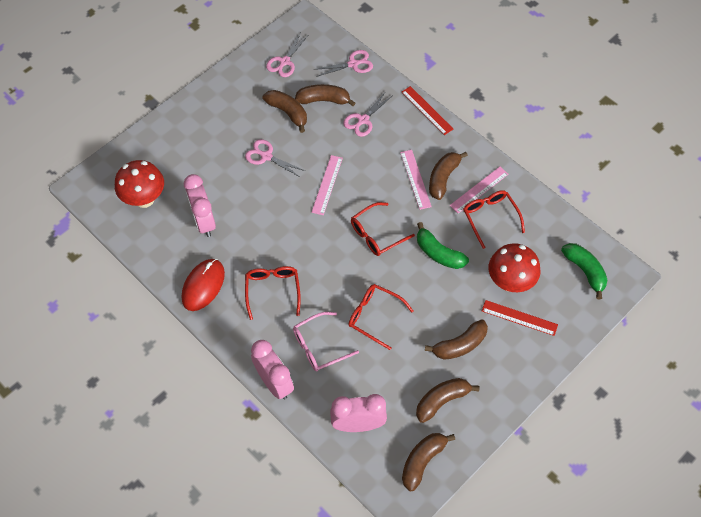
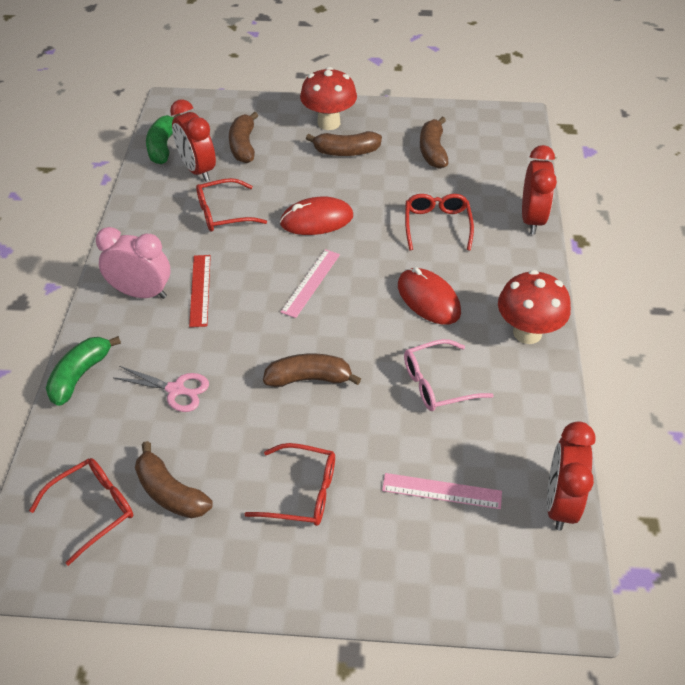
brown banana: 6 -> 5
pink clock: 3 -> 1
pink ruler: 3 -> 2
pink scissors: 4 -> 1
red clock: 0 -> 3
red mouse: 1 -> 2
red ruler: 2 -> 1

